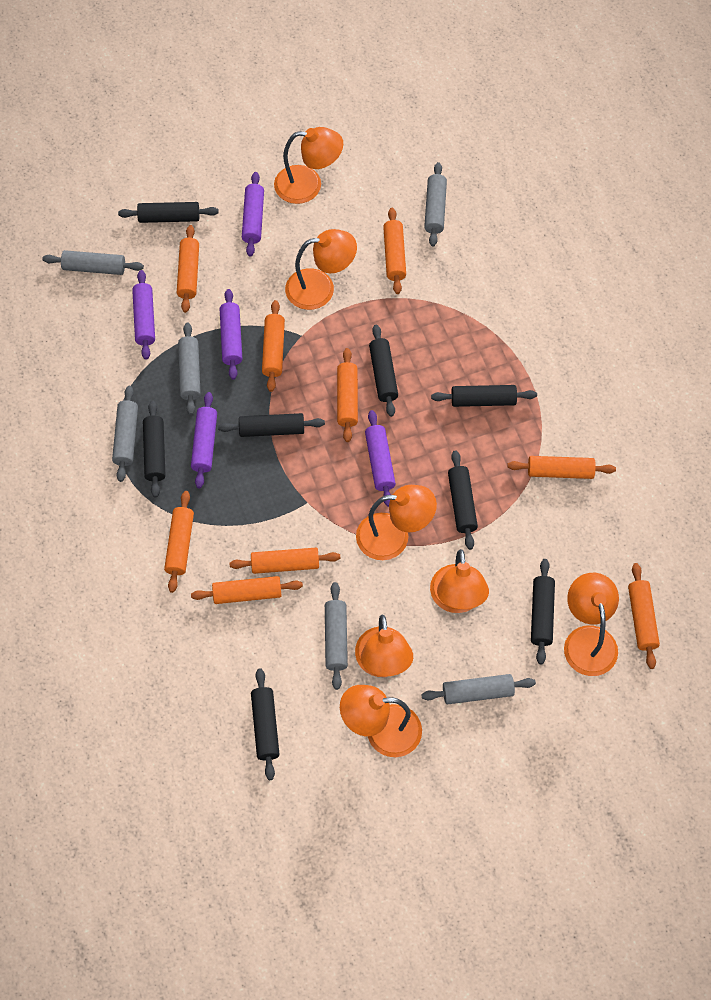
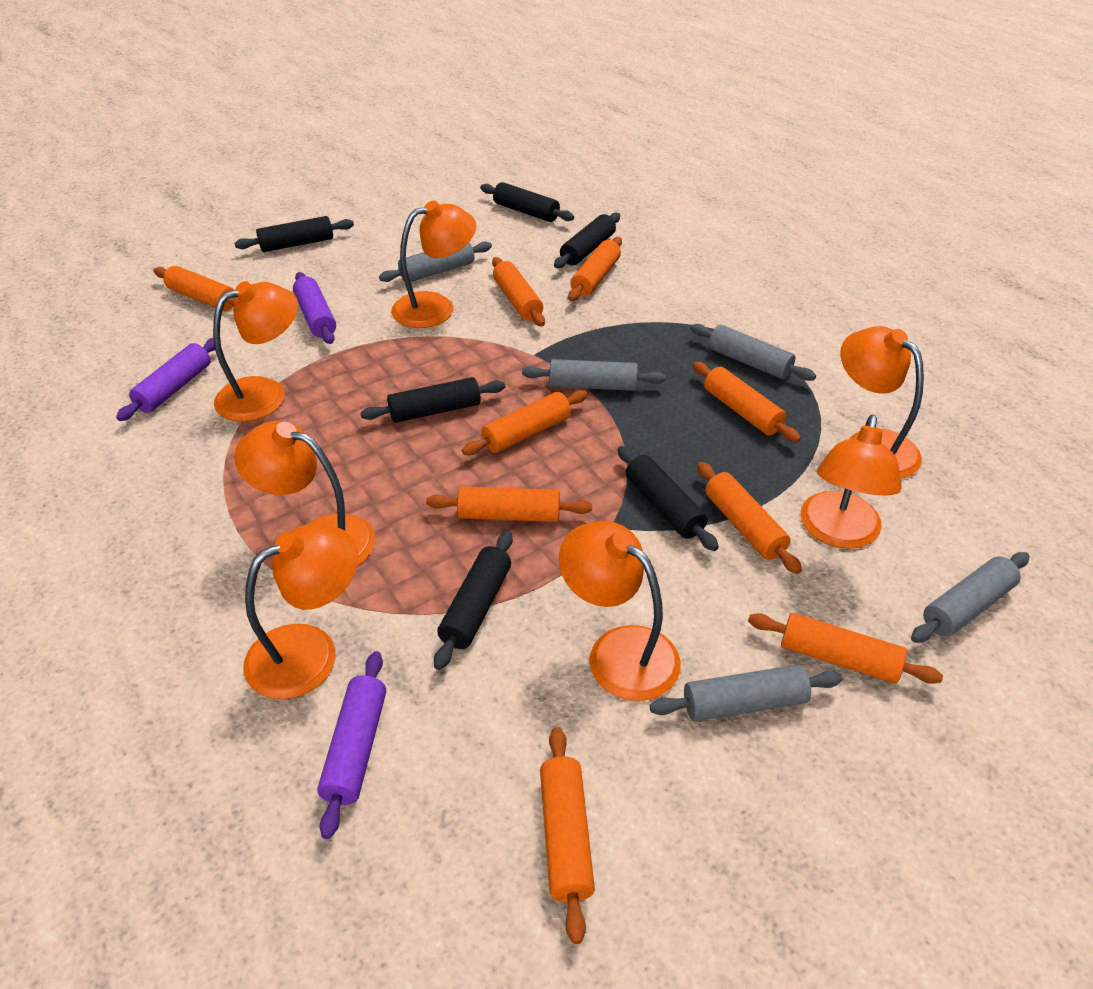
black rolling pin: 8 -> 6
grey rolling pin: 6 -> 5
purple rolling pin: 5 -> 3

